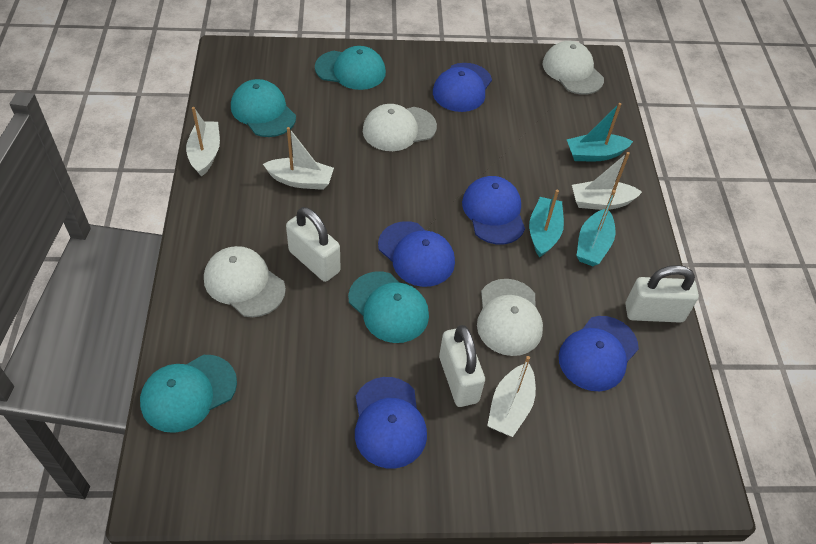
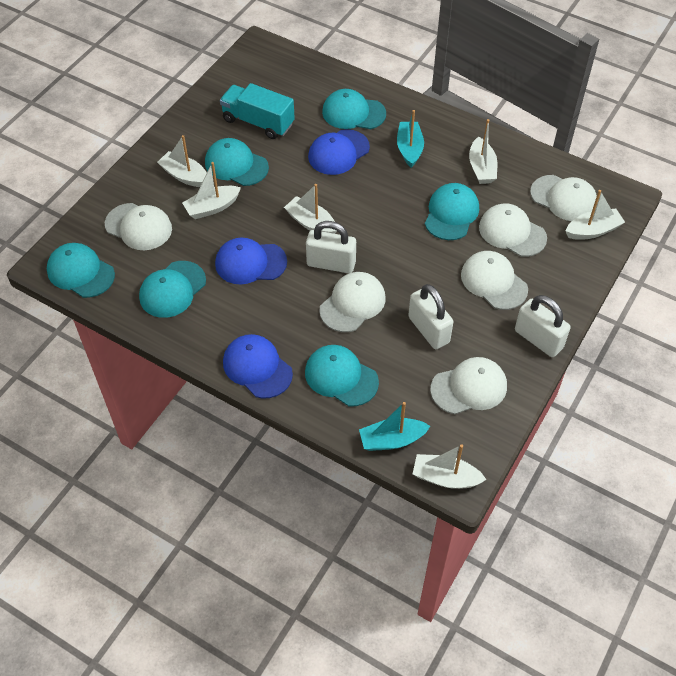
blue cap: 5 -> 3
turquoise boat: 3 -> 2
turquoise cap: 4 -> 6
turquoise truck: 0 -> 1
white boat: 4 -> 6
white cap: 4 -> 6

